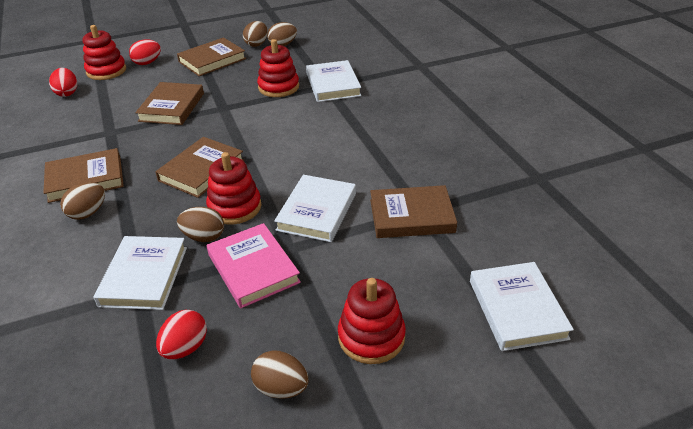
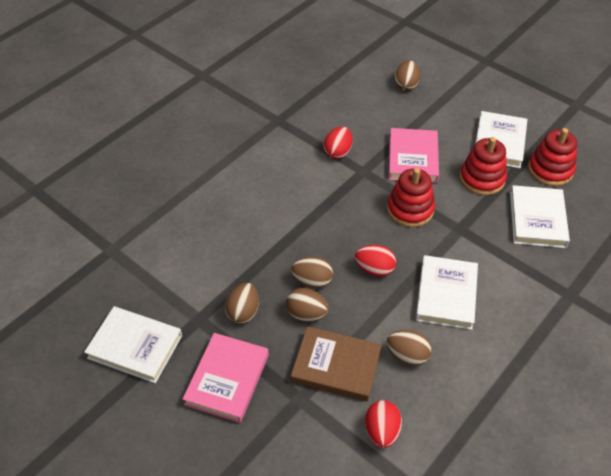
brown book: 5 -> 1
pink book: 1 -> 2
red stacking toy: 4 -> 3

